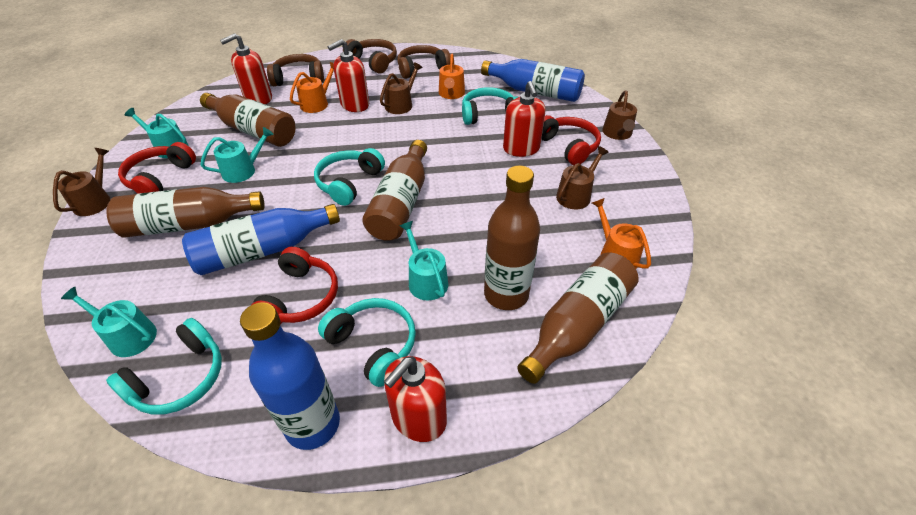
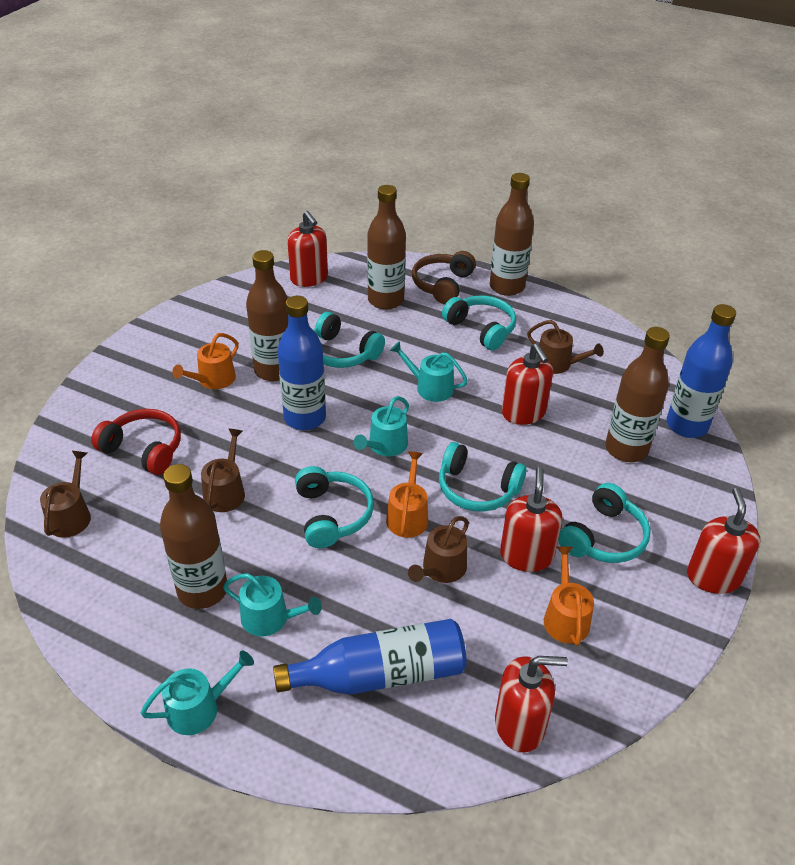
brown headphones: 3 -> 1
red headphones: 3 -> 1
red soap dispenser: 4 -> 5
turquoise headphones: 4 -> 5

